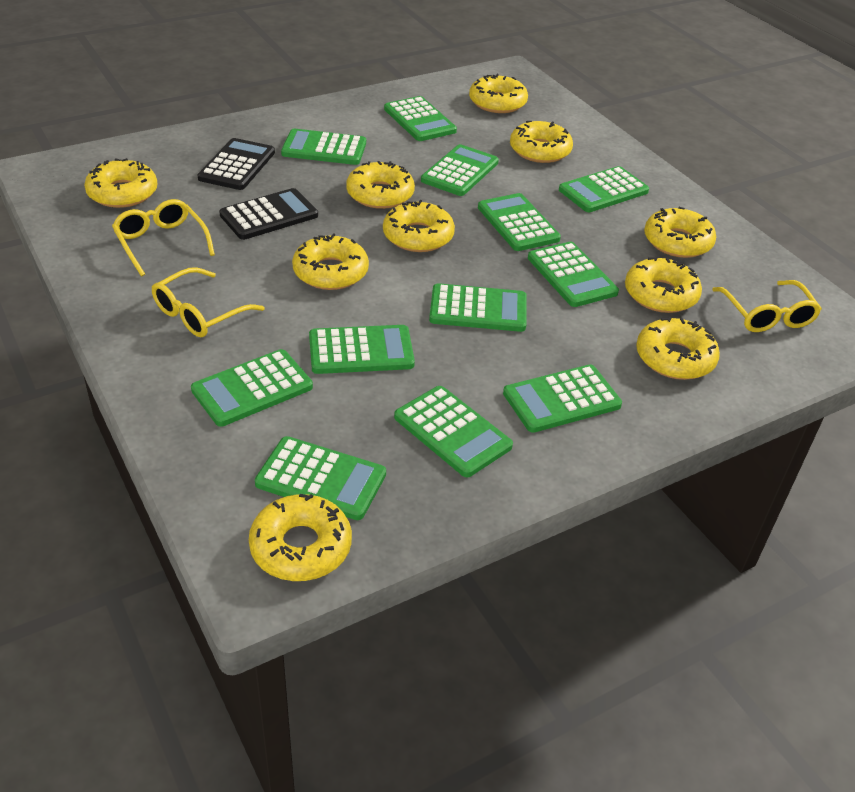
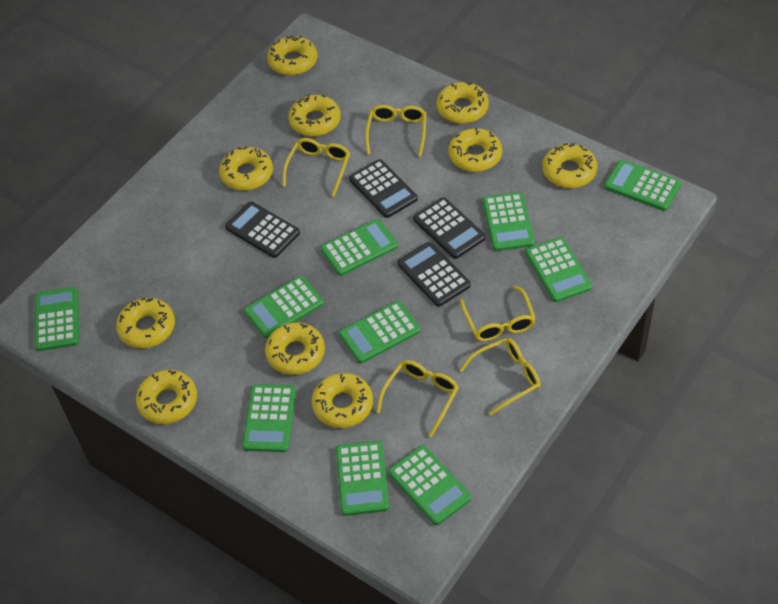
black calculator: 2 -> 4
green calculator: 12 -> 10
yellow glasses: 3 -> 5

